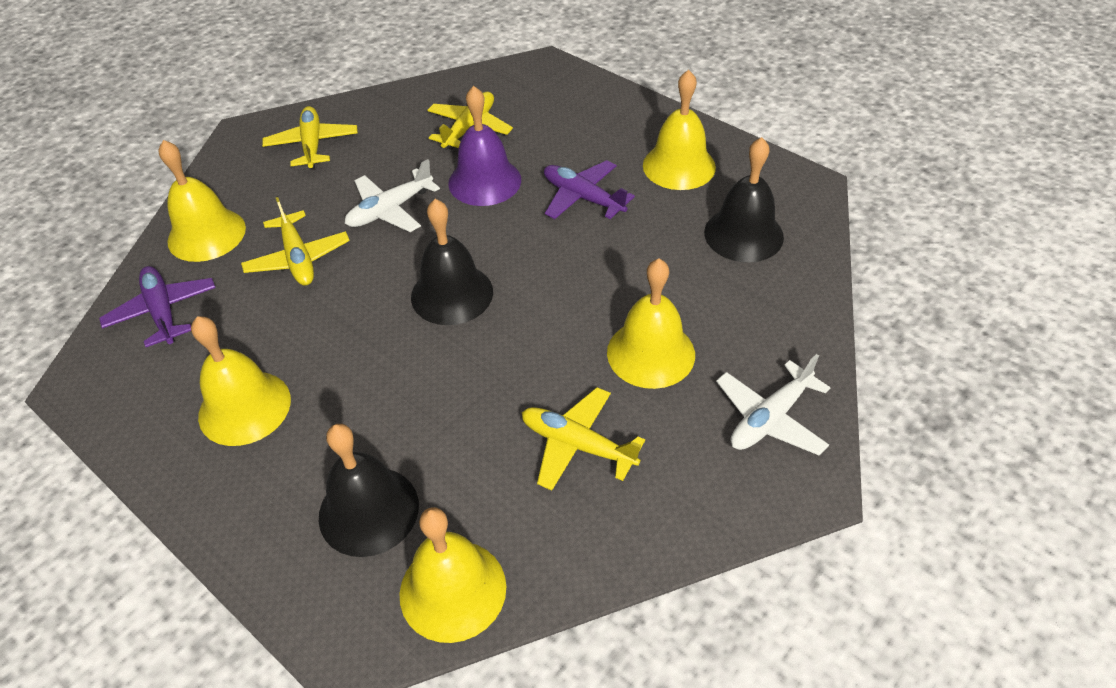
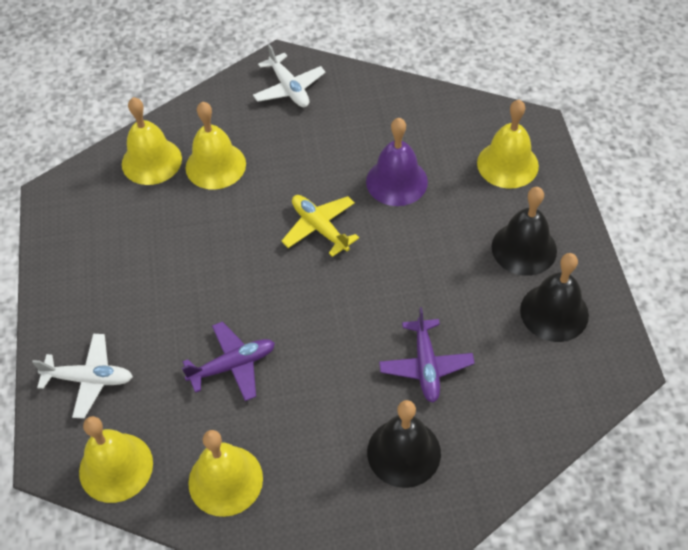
yellow plane: 4 -> 1

